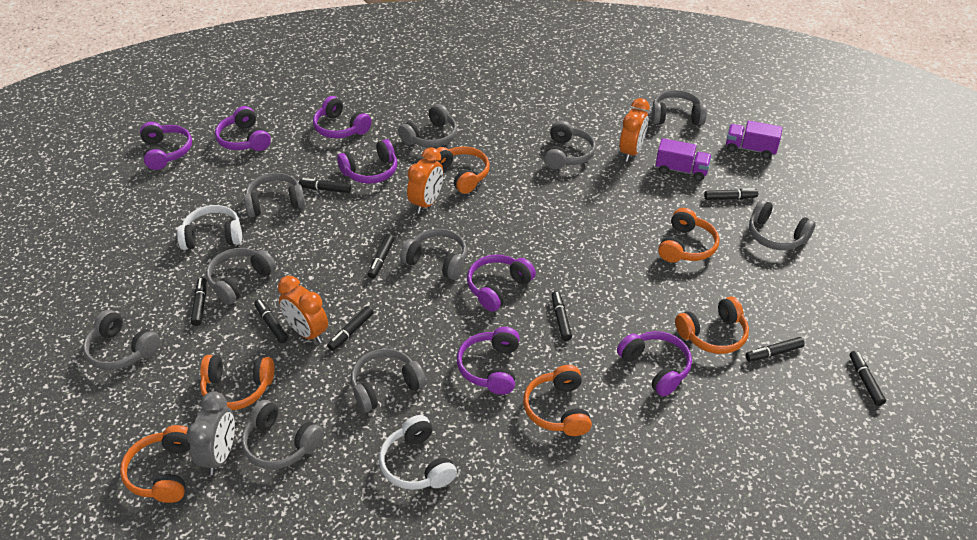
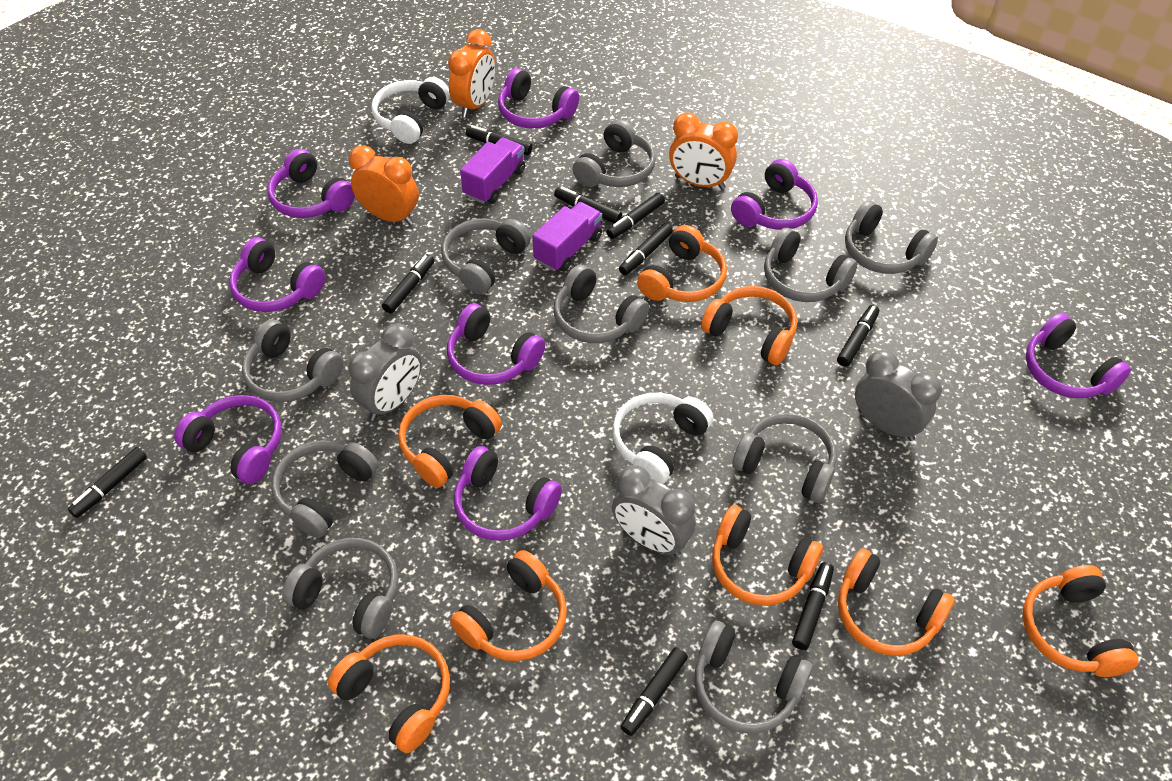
grey clock: 1 -> 3
orange headphones: 6 -> 8
purple headphones: 7 -> 8

